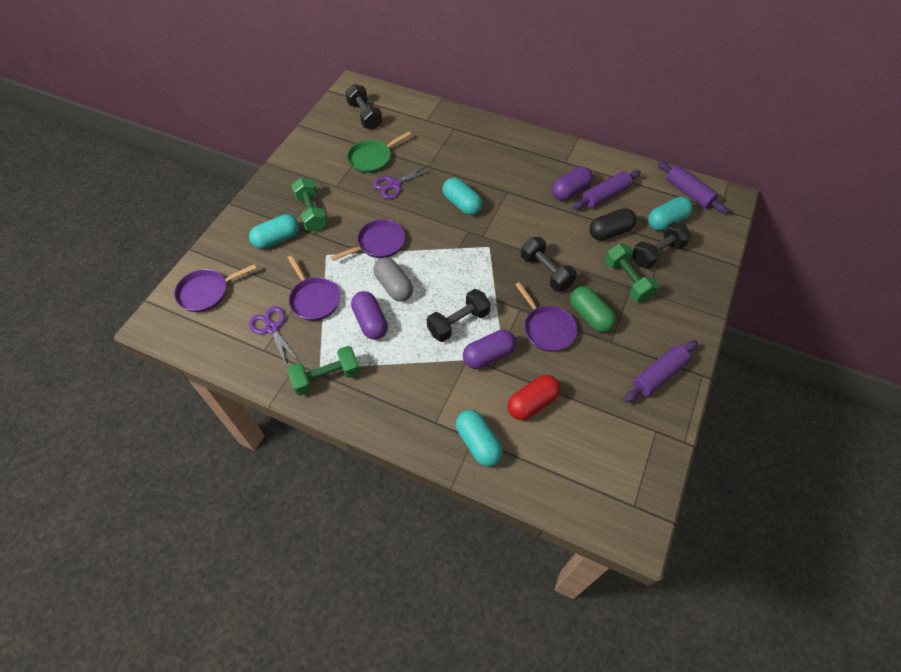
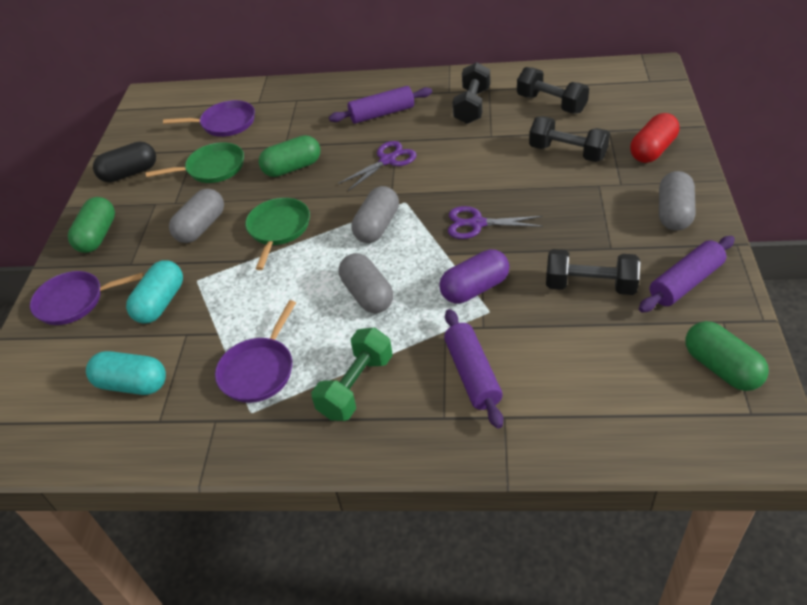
green capsule: 1 -> 3
green dumbbell: 3 -> 1
green pan: 1 -> 2
grey capsule: 1 -> 4
purple capsule: 3 -> 1
purple pan: 4 -> 3
turquoise capsule: 4 -> 2

